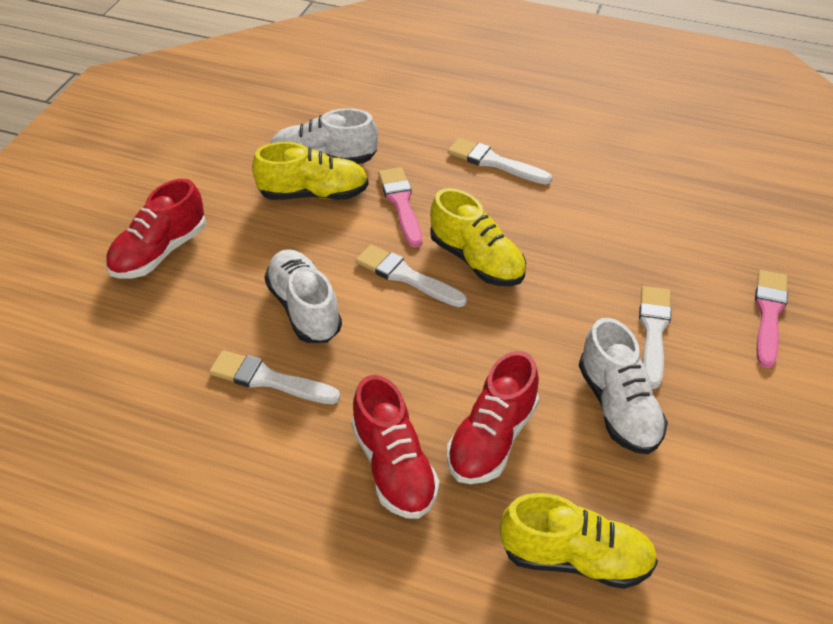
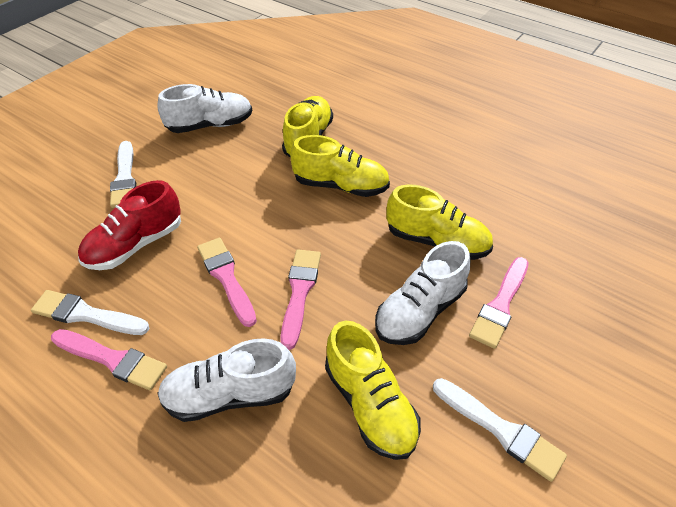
pink brush: 2 -> 4
red shoe: 3 -> 1
white brush: 4 -> 3
yellow shoe: 3 -> 4

